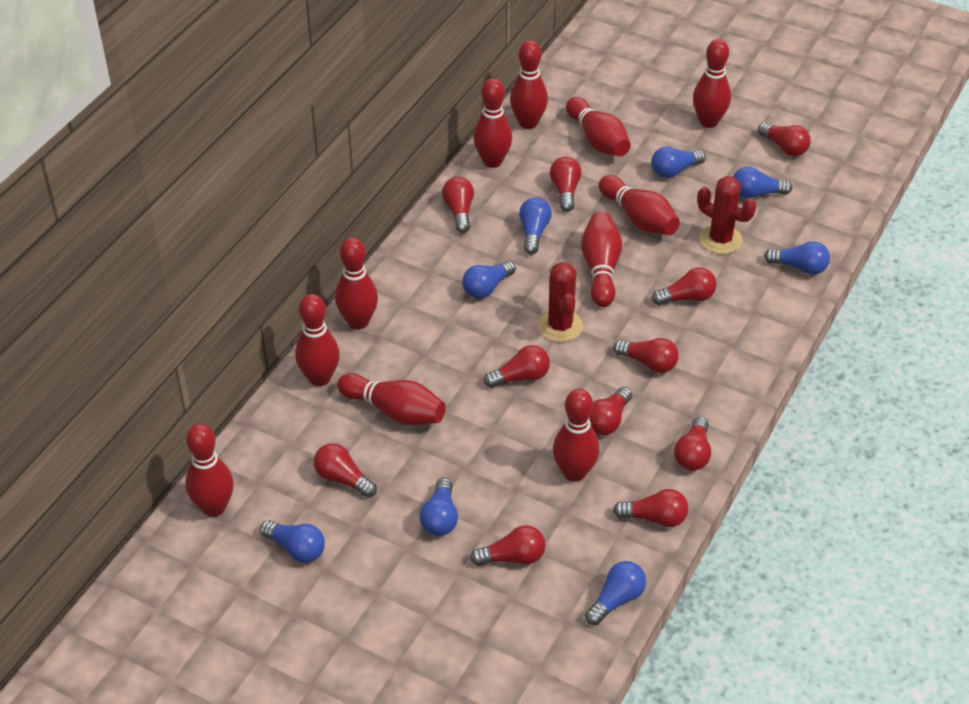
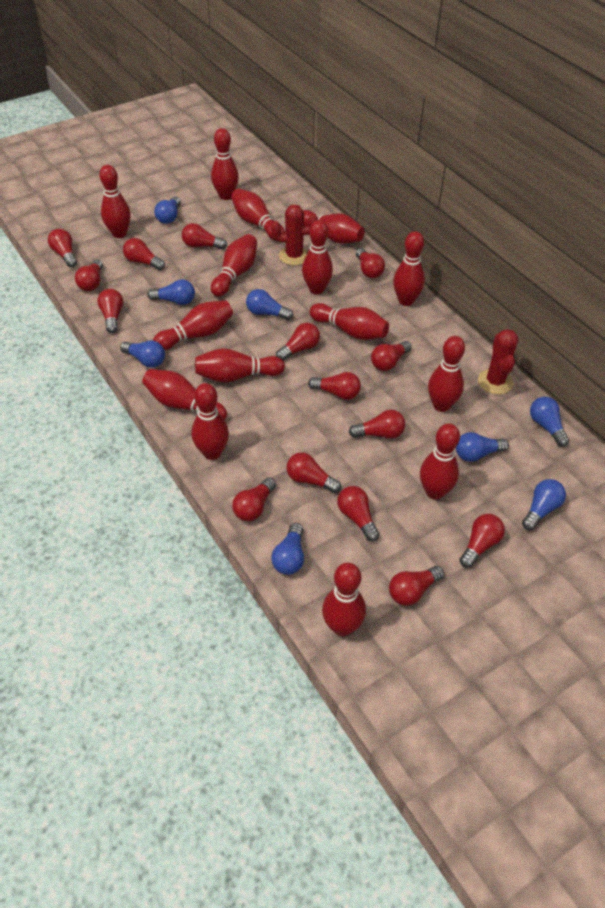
red bowling pin: 11 -> 15
red light bulb: 11 -> 15

